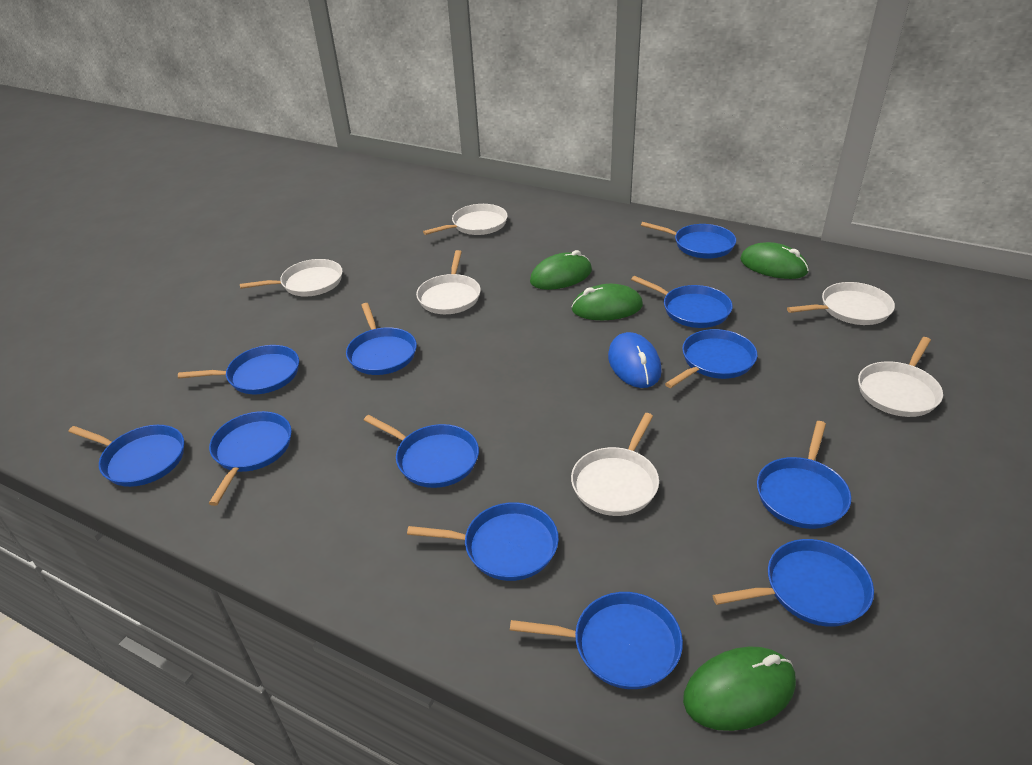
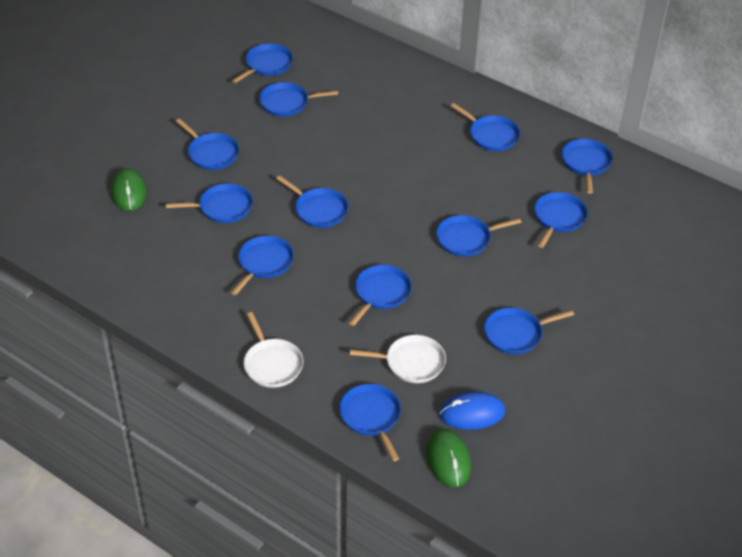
blue pan: 12 -> 13
green mouse: 4 -> 2
white pan: 6 -> 2

